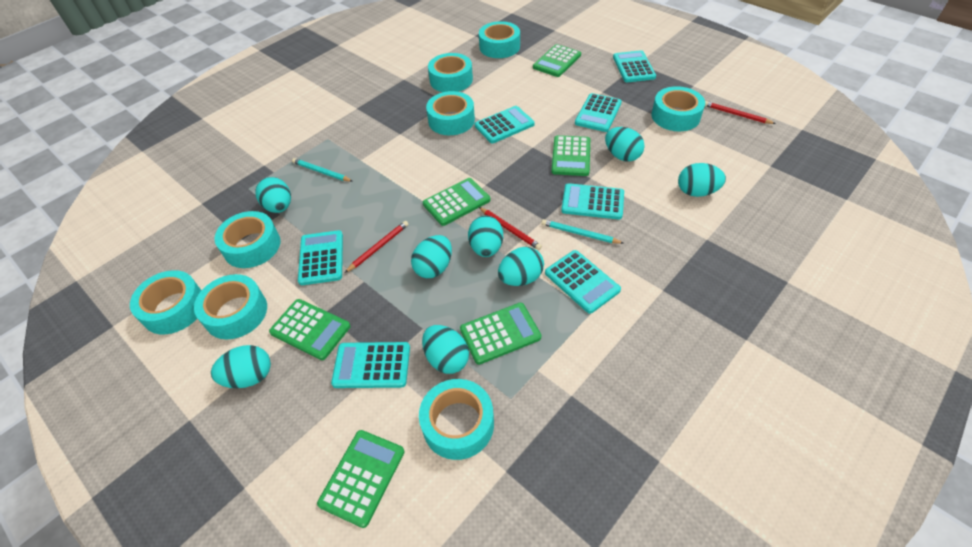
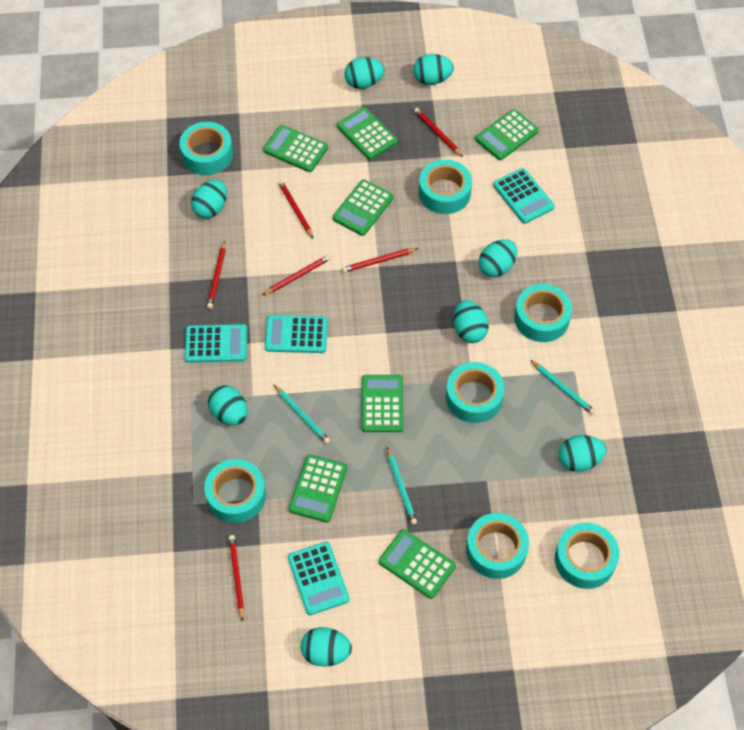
green calculator: 6 -> 7
red pencil: 3 -> 6
turquoise calculator: 7 -> 4
turquoise pencil: 2 -> 3
turquoise tape: 8 -> 7

